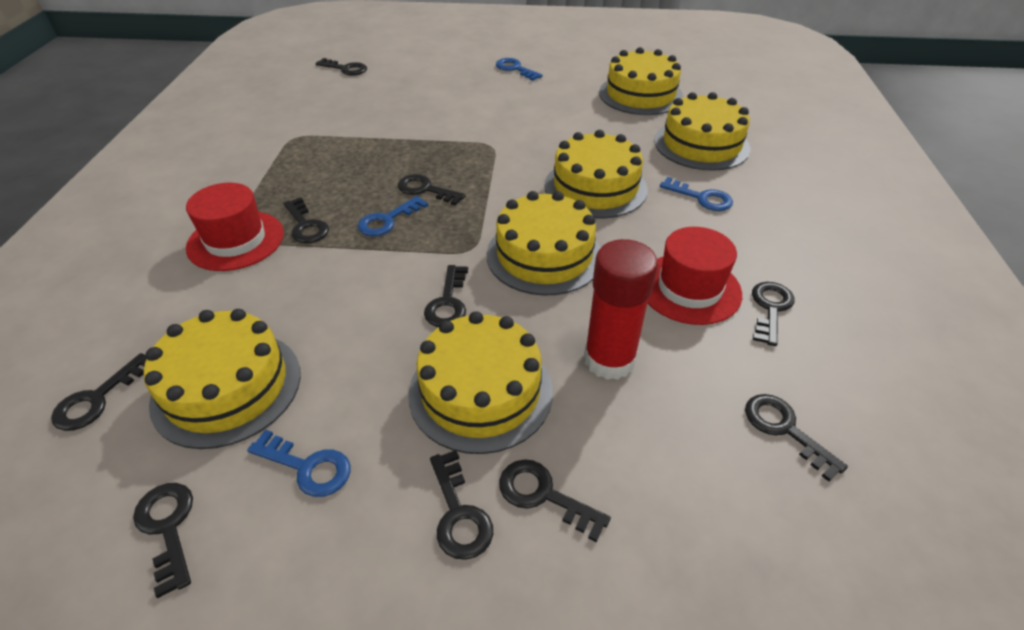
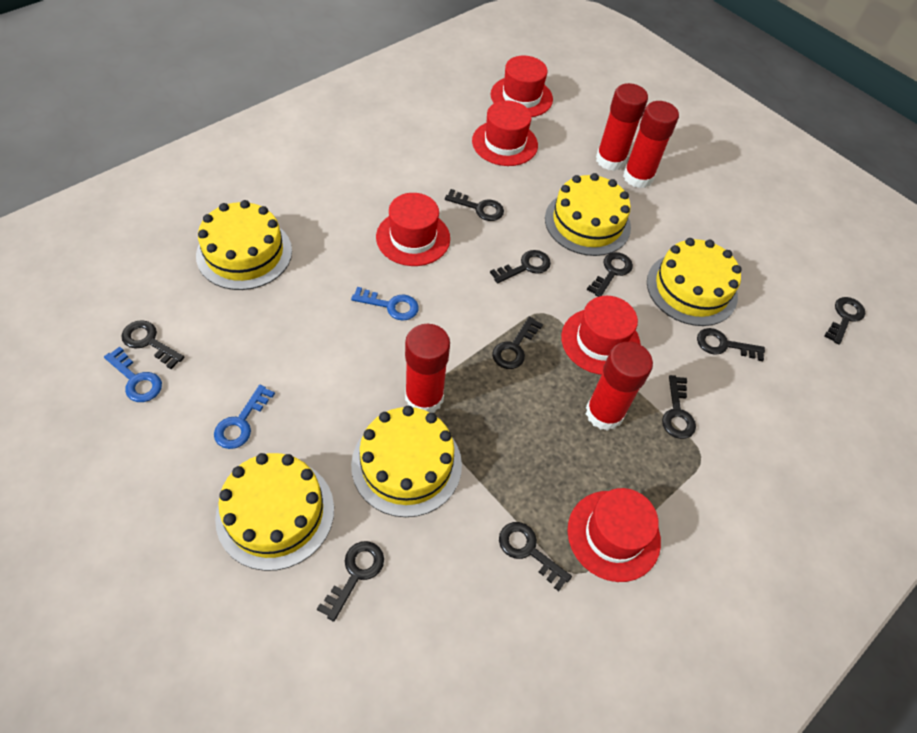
blue key: 4 -> 3
red glue stick: 1 -> 4
red hat: 2 -> 5
yellow cake: 6 -> 5

